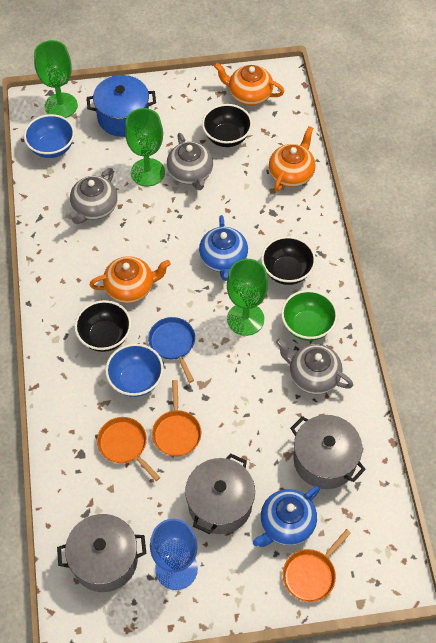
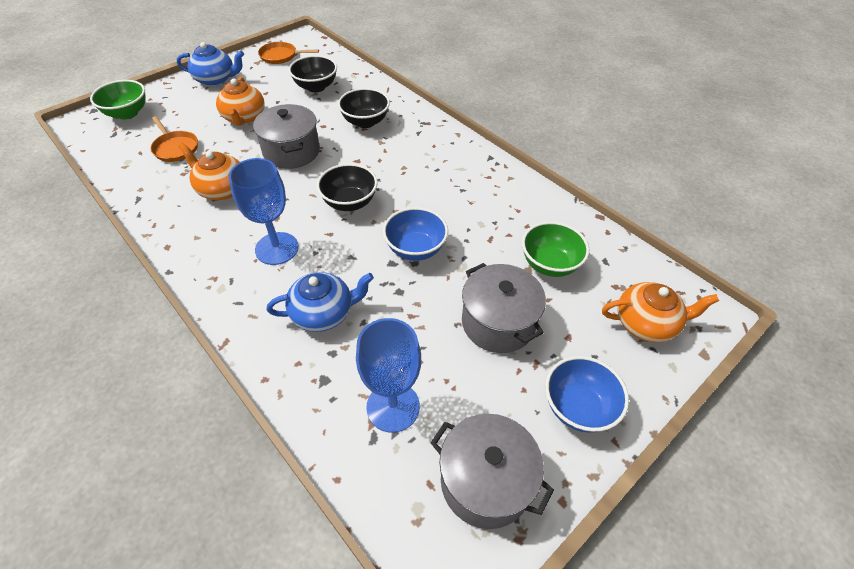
blue goblet: 1 -> 2
blue pan: 1 -> 0
blue pot: 1 -> 0
green bowl: 1 -> 2
green goblet: 3 -> 0
grey teapot: 3 -> 0
orange pan: 3 -> 2

